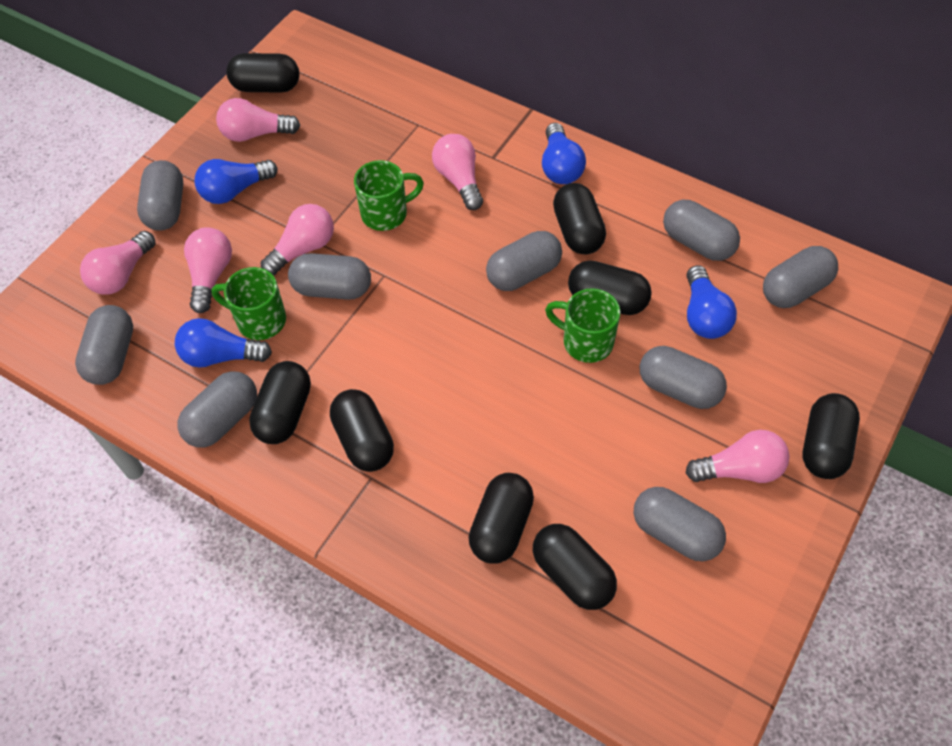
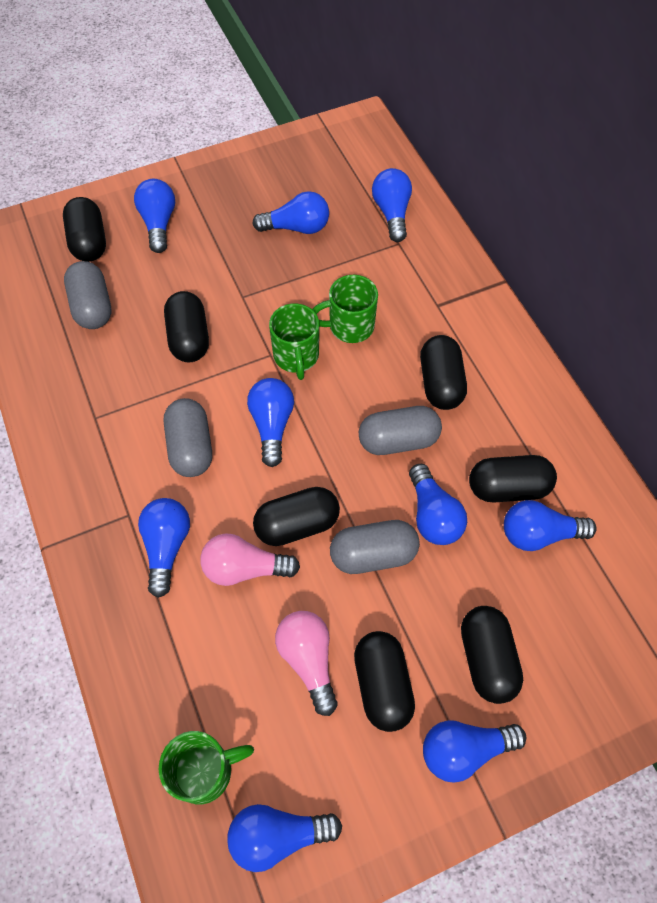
black capsule: 8 -> 7
blue light bulb: 4 -> 9
grey capsule: 9 -> 4
pink light bulb: 6 -> 2

